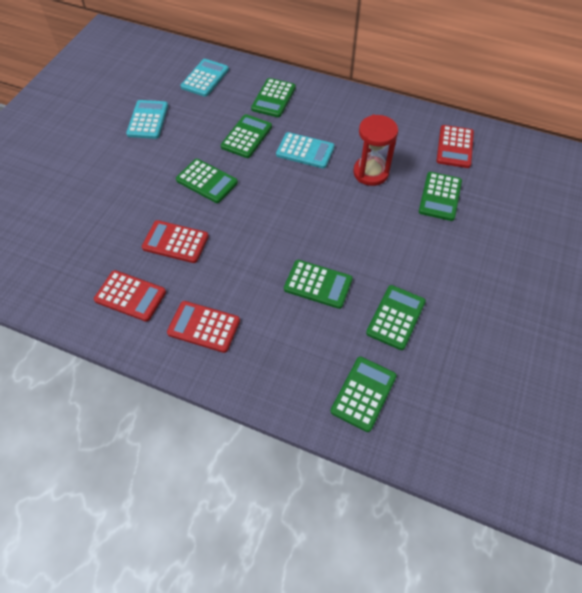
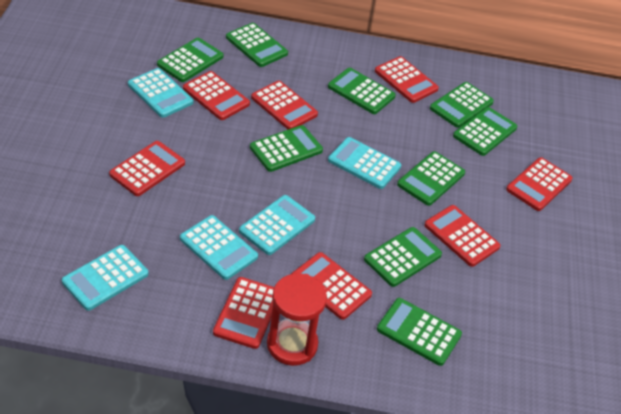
green calculator: 7 -> 9
red calculator: 4 -> 8
turquoise calculator: 3 -> 5

